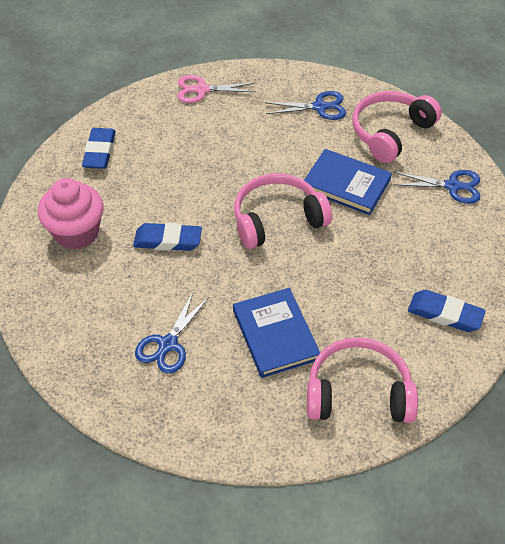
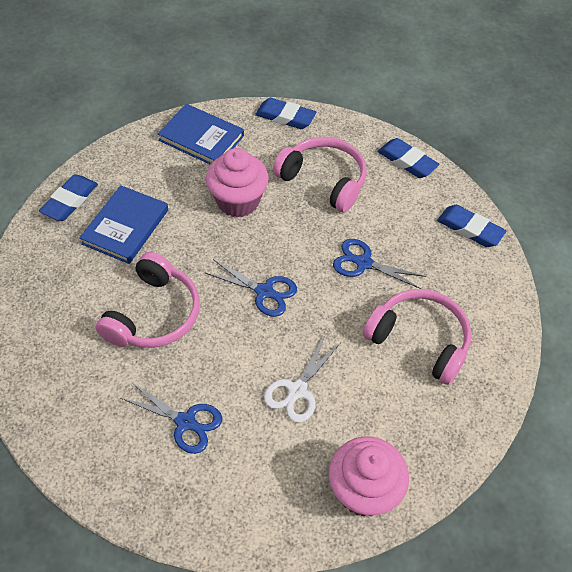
blue eraser: 3 -> 4
pink cupcake: 1 -> 2
pink scissors: 1 -> 0
white scissors: 0 -> 1

